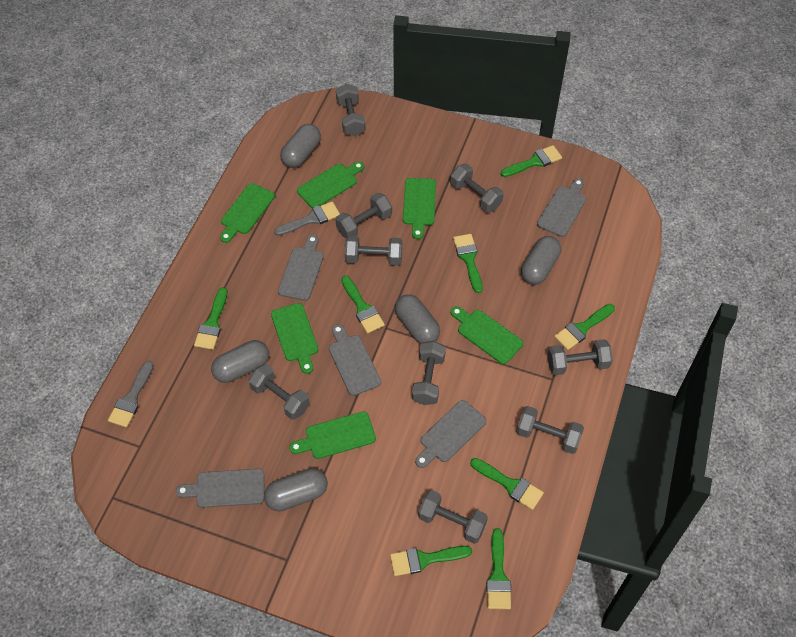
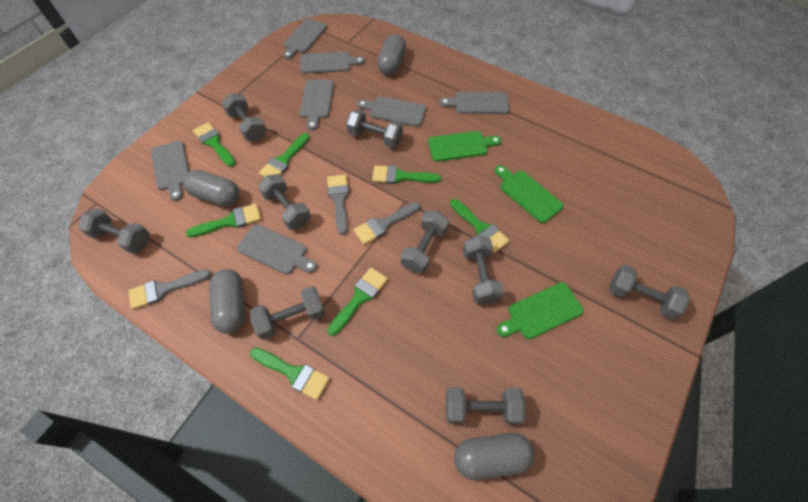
green brush: 8 -> 7
green cutting board: 6 -> 3
grey brush: 2 -> 3
grey capsule: 5 -> 4
grey cutting board: 5 -> 7

